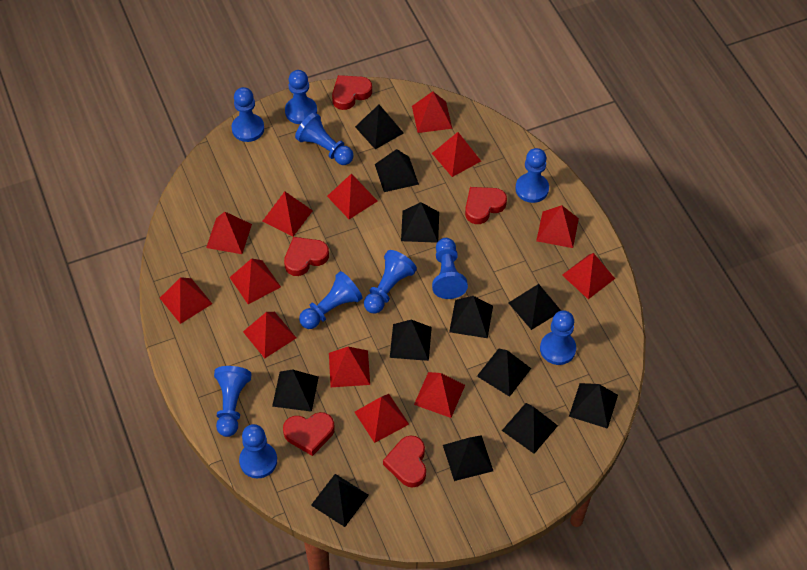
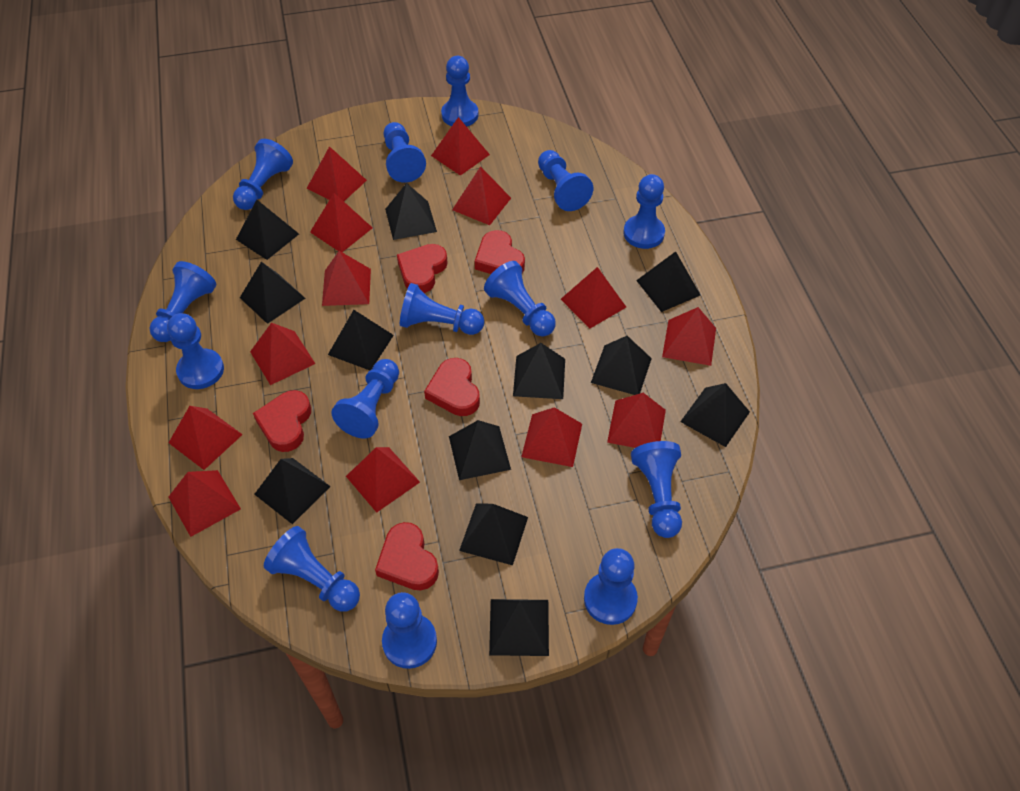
blue pawn: 10 -> 14

